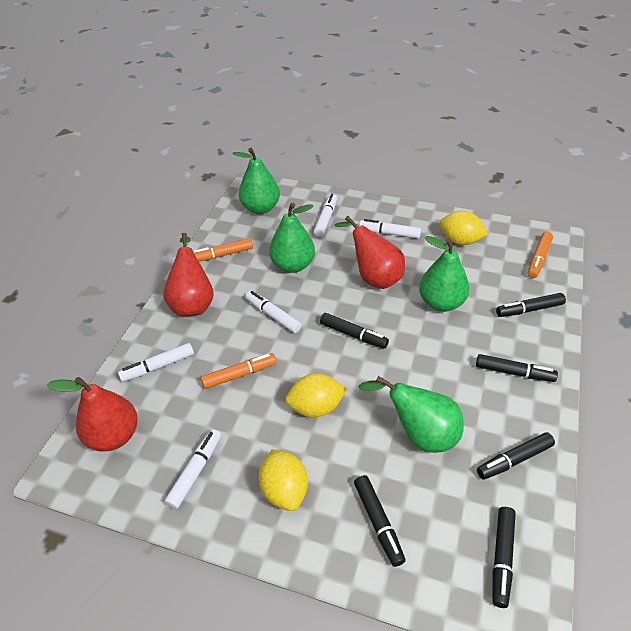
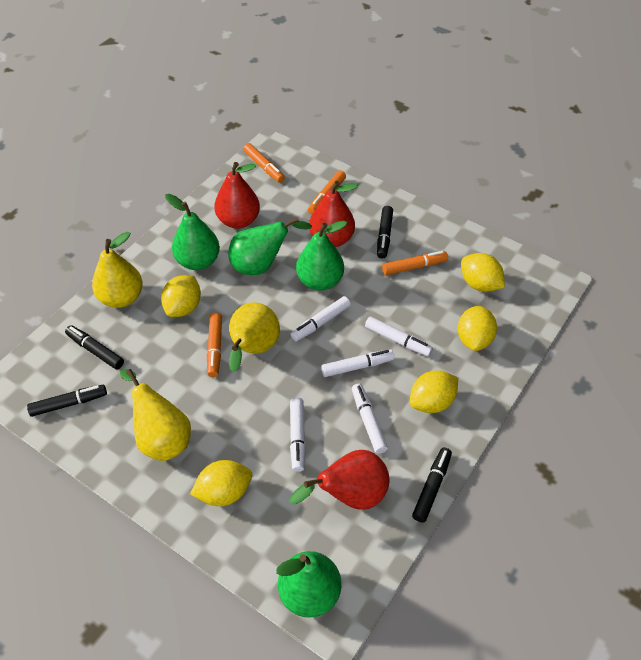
black marker: 6 -> 4
orange marker: 3 -> 4
yellow lemon: 3 -> 5
yellow pear: 0 -> 3

